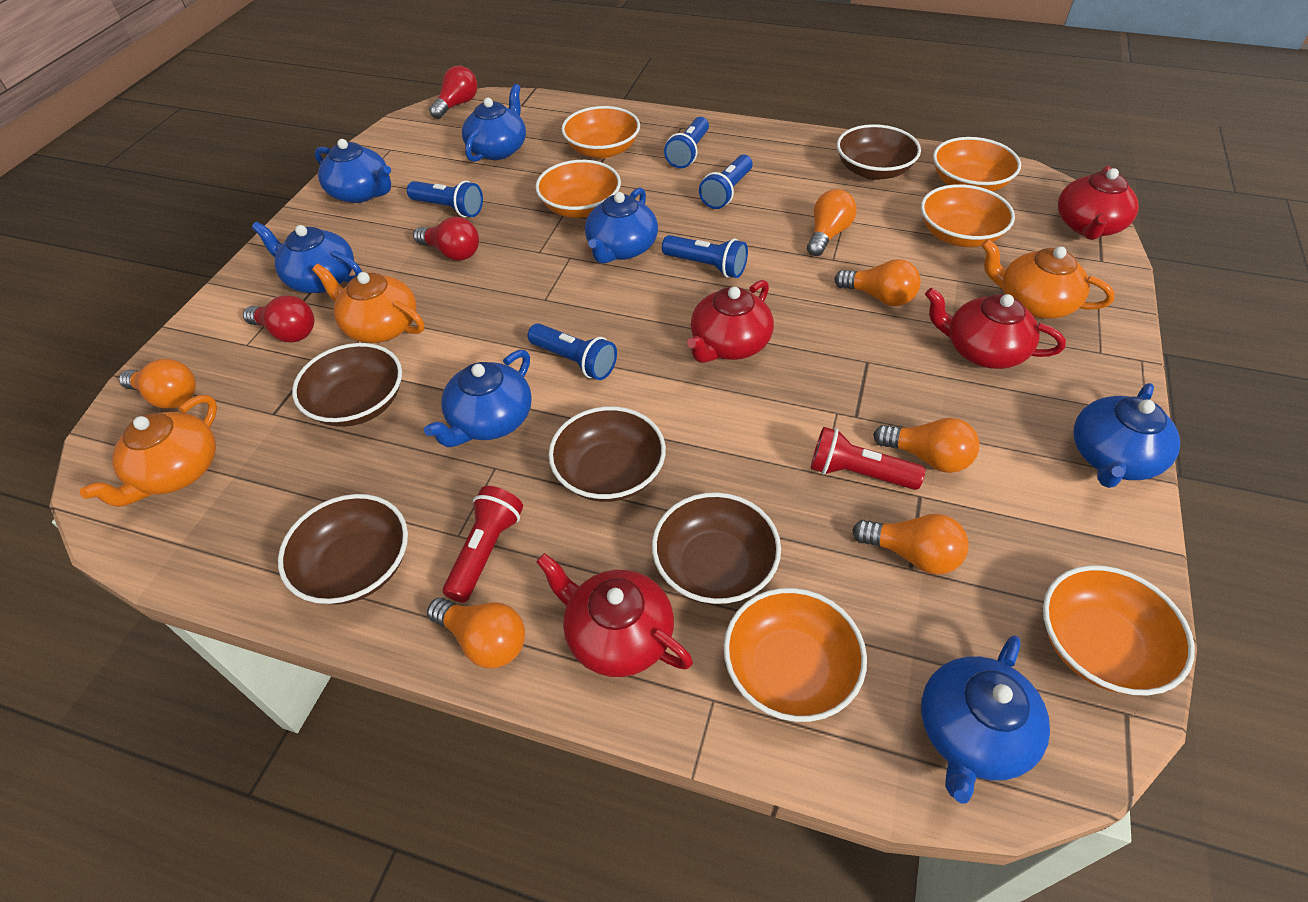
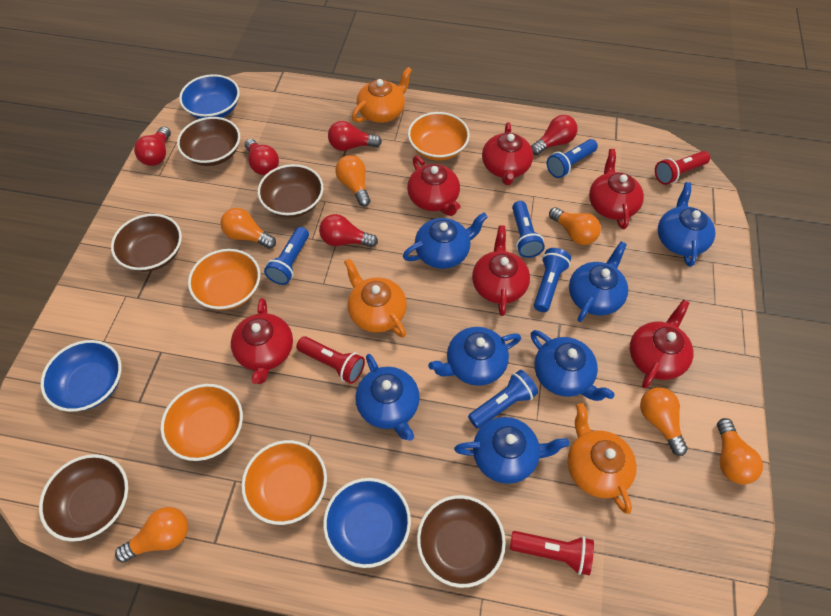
blue bowl: 0 -> 3
orange bowl: 6 -> 4
red flashlight: 2 -> 3
red light bulb: 3 -> 5
red teapot: 4 -> 6

